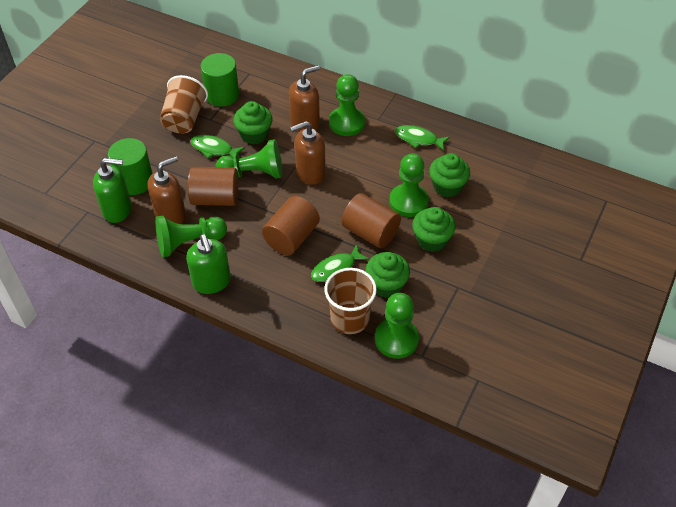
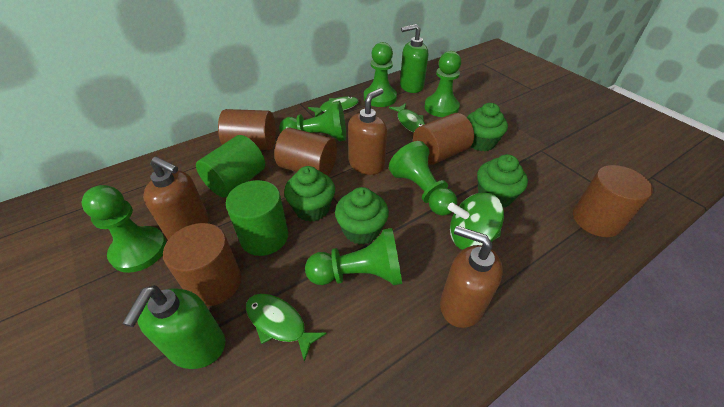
brown cup: 2 -> 0
brown cylinder: 3 -> 5
green pawn: 5 -> 6
green spinning top: 0 -> 1

